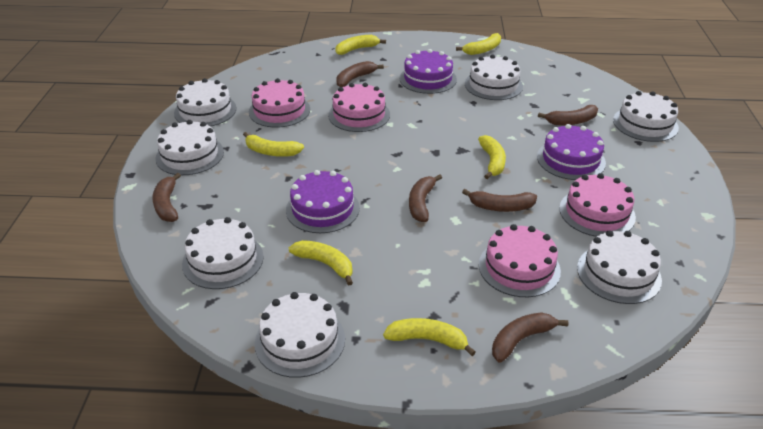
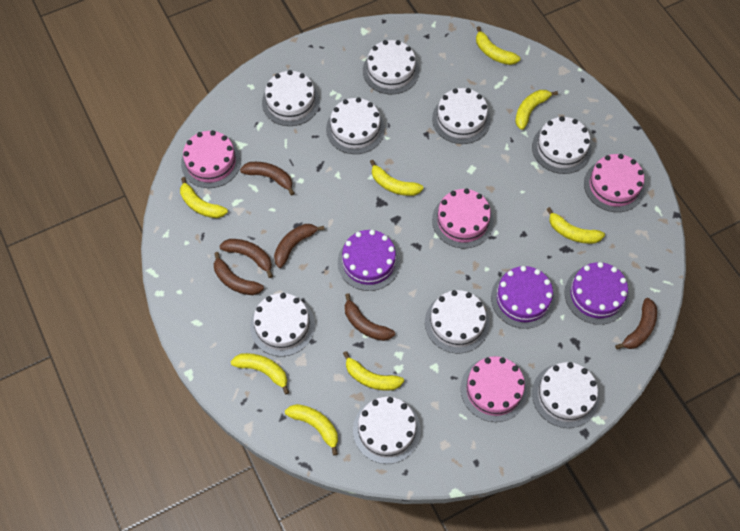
white cake: 7 -> 9
yellow banana: 6 -> 8

